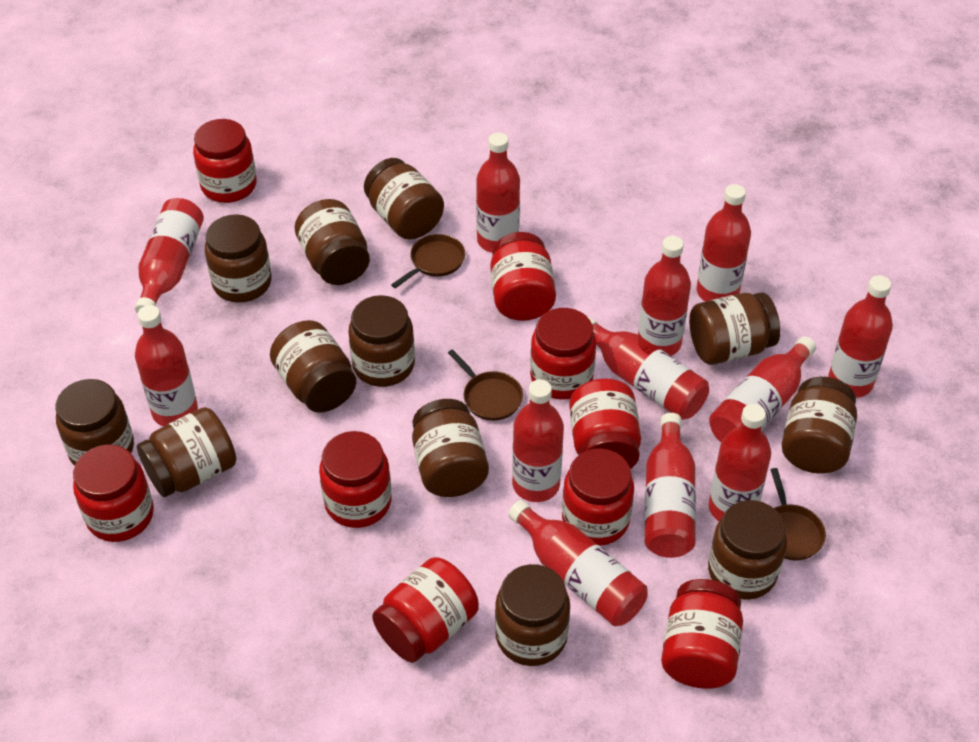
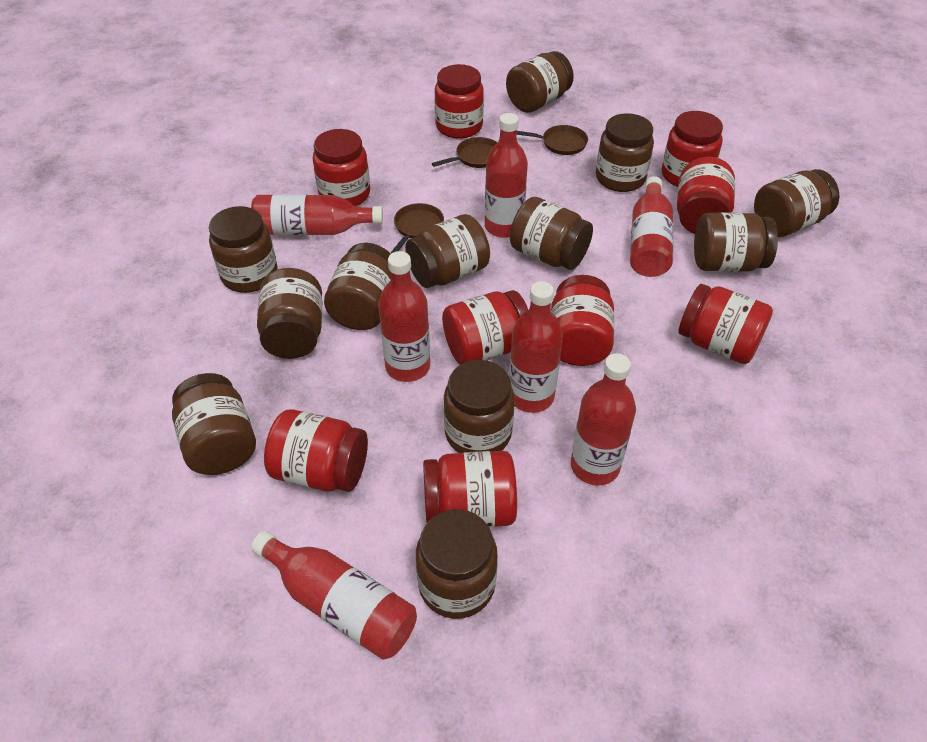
red bottle: 12 -> 7

